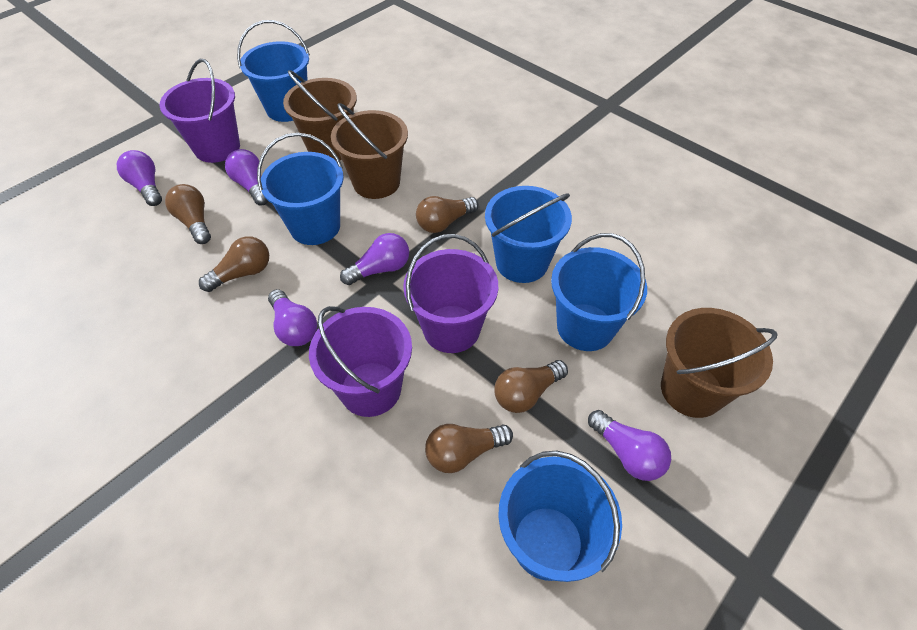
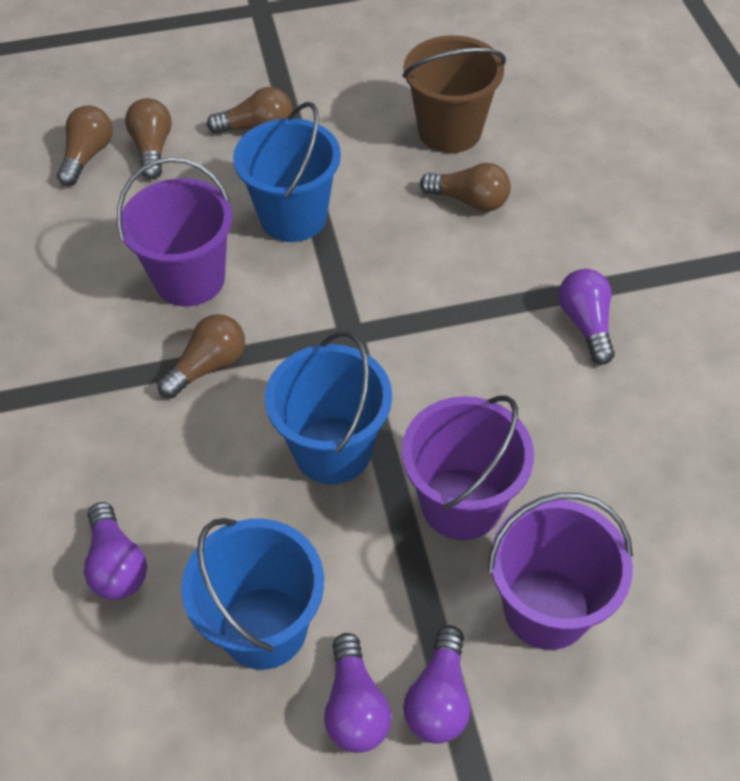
blue bucket: 5 -> 3
brown bucket: 3 -> 1
purple light bulb: 5 -> 4

